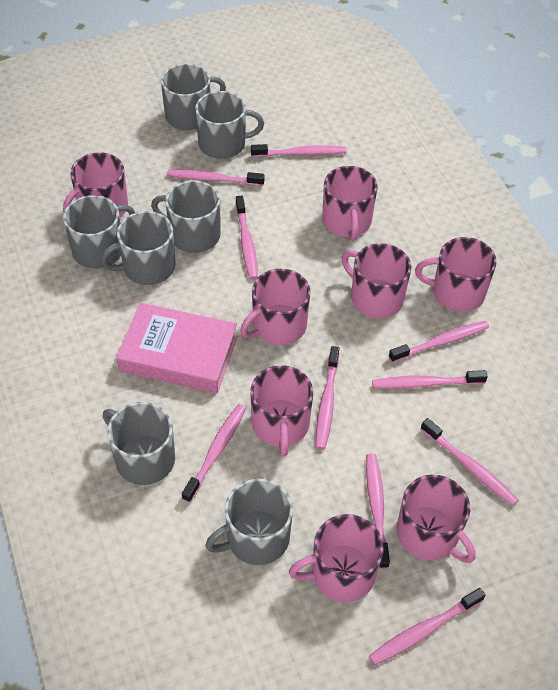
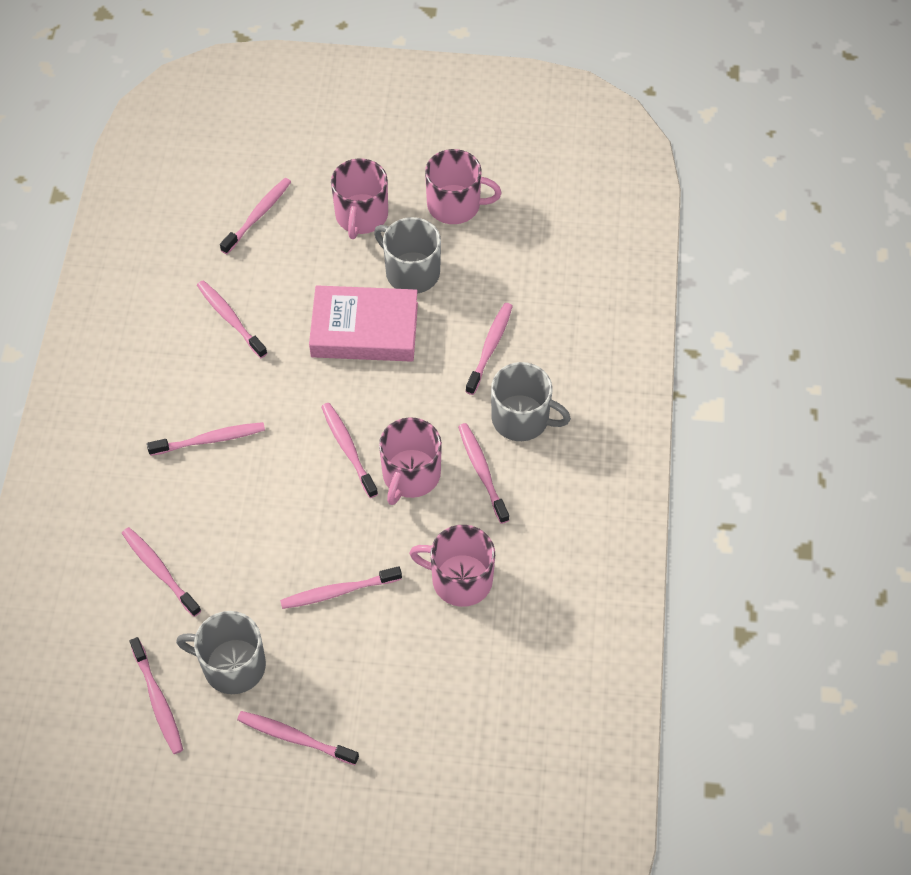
grey mug: 7 -> 3
pink mug: 8 -> 4

